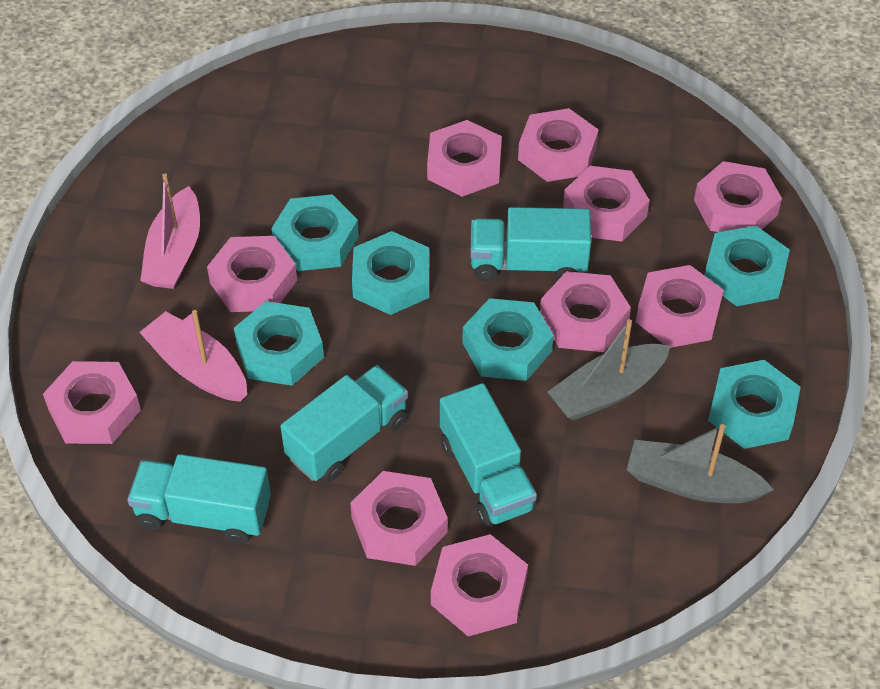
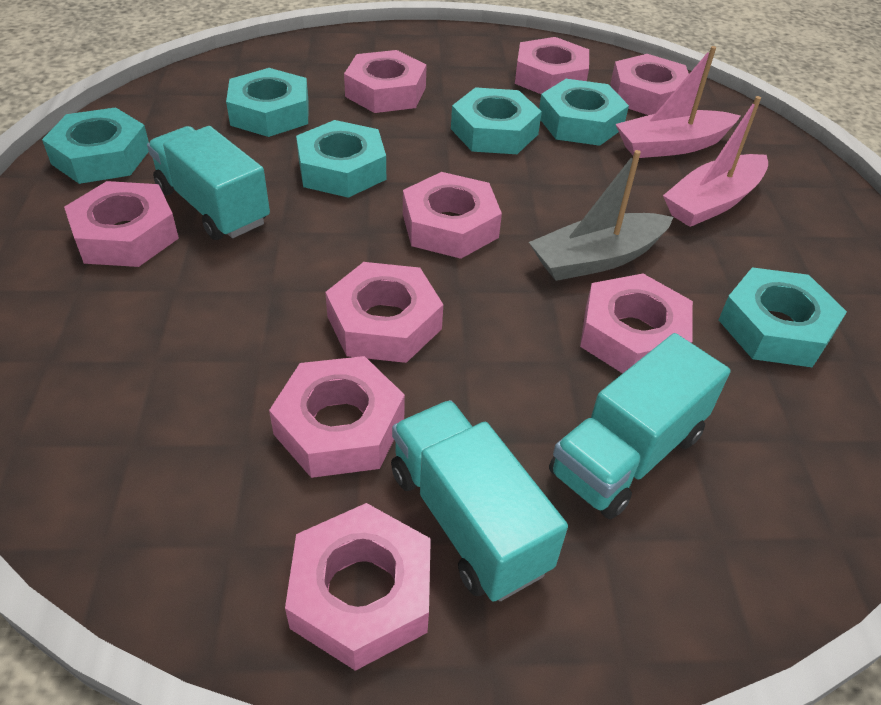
grey boat: 2 -> 1
pink nut: 10 -> 9
turquoise truck: 4 -> 3

